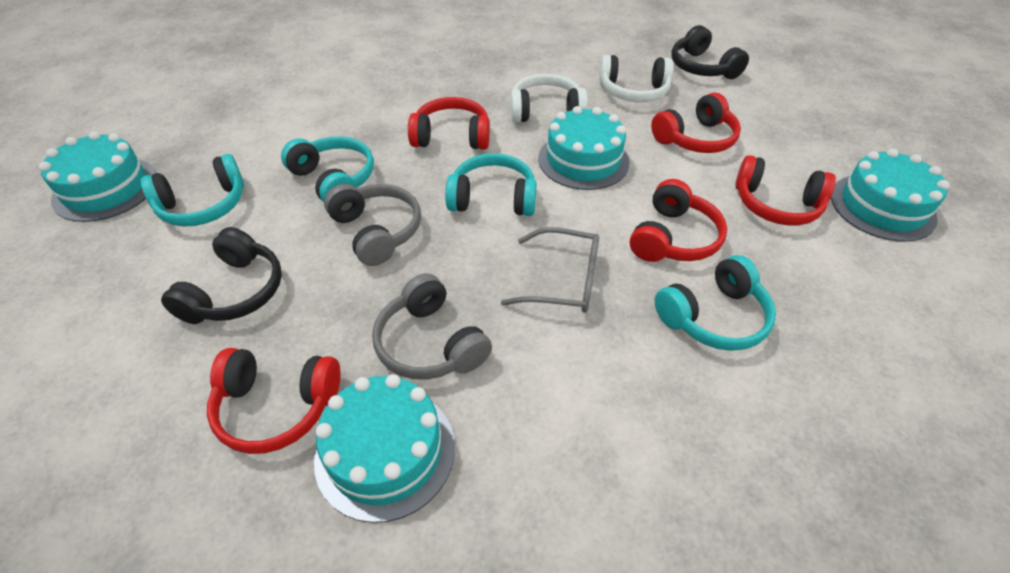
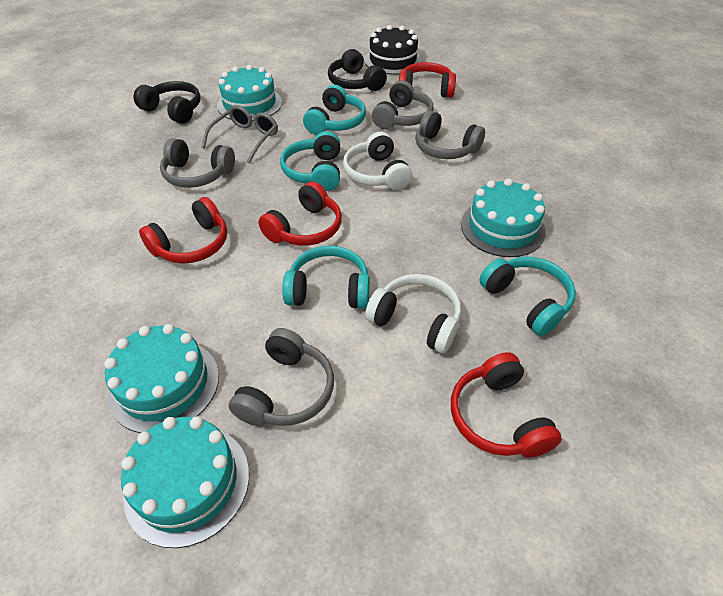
black cake: 0 -> 1
grey headphones: 2 -> 4
red headphones: 5 -> 4

